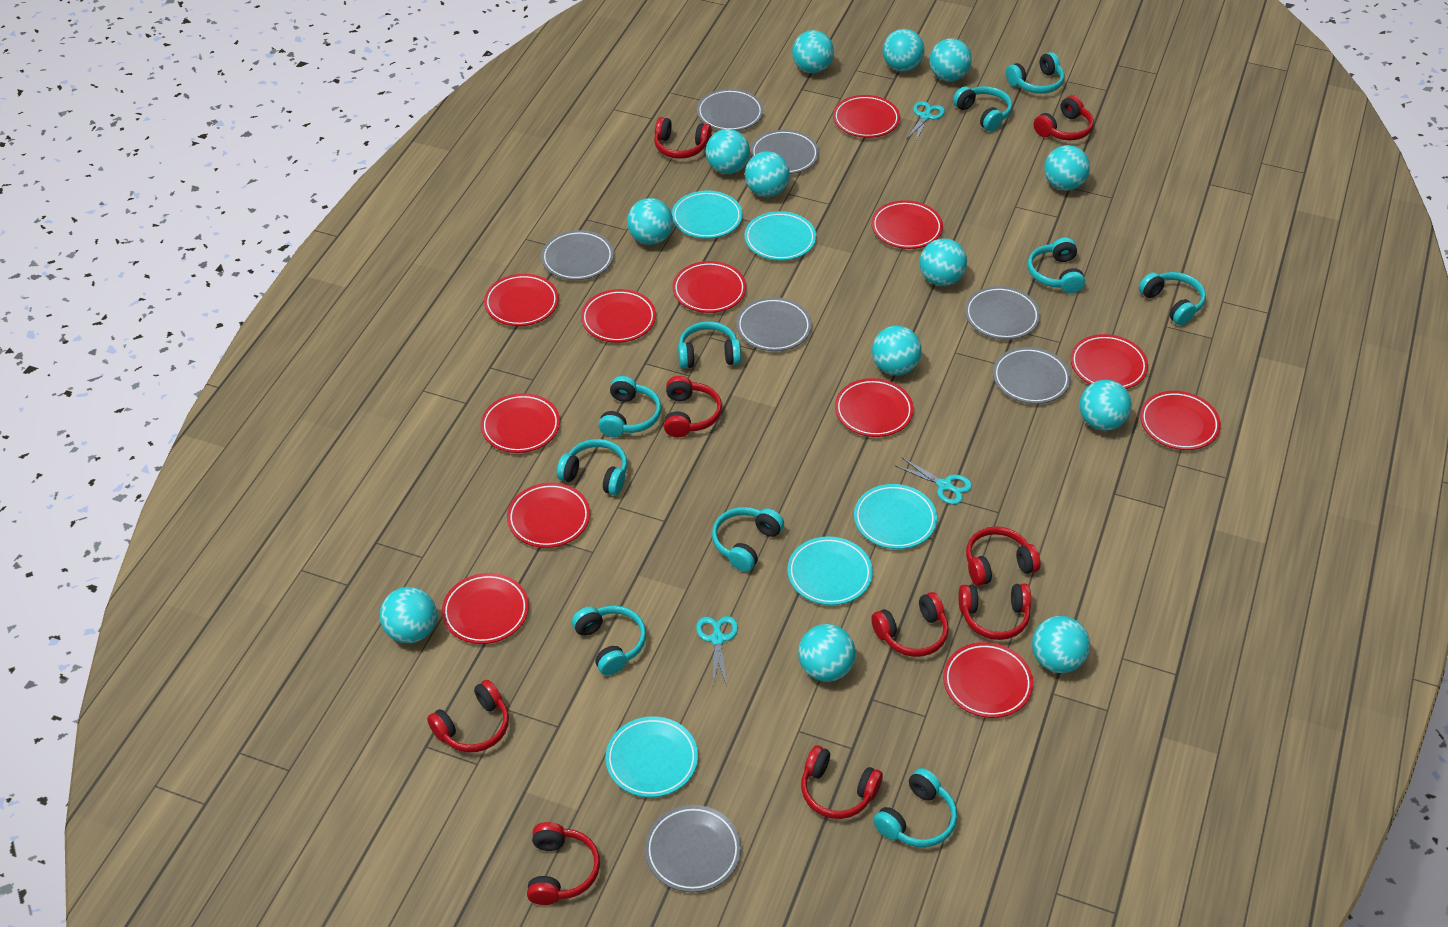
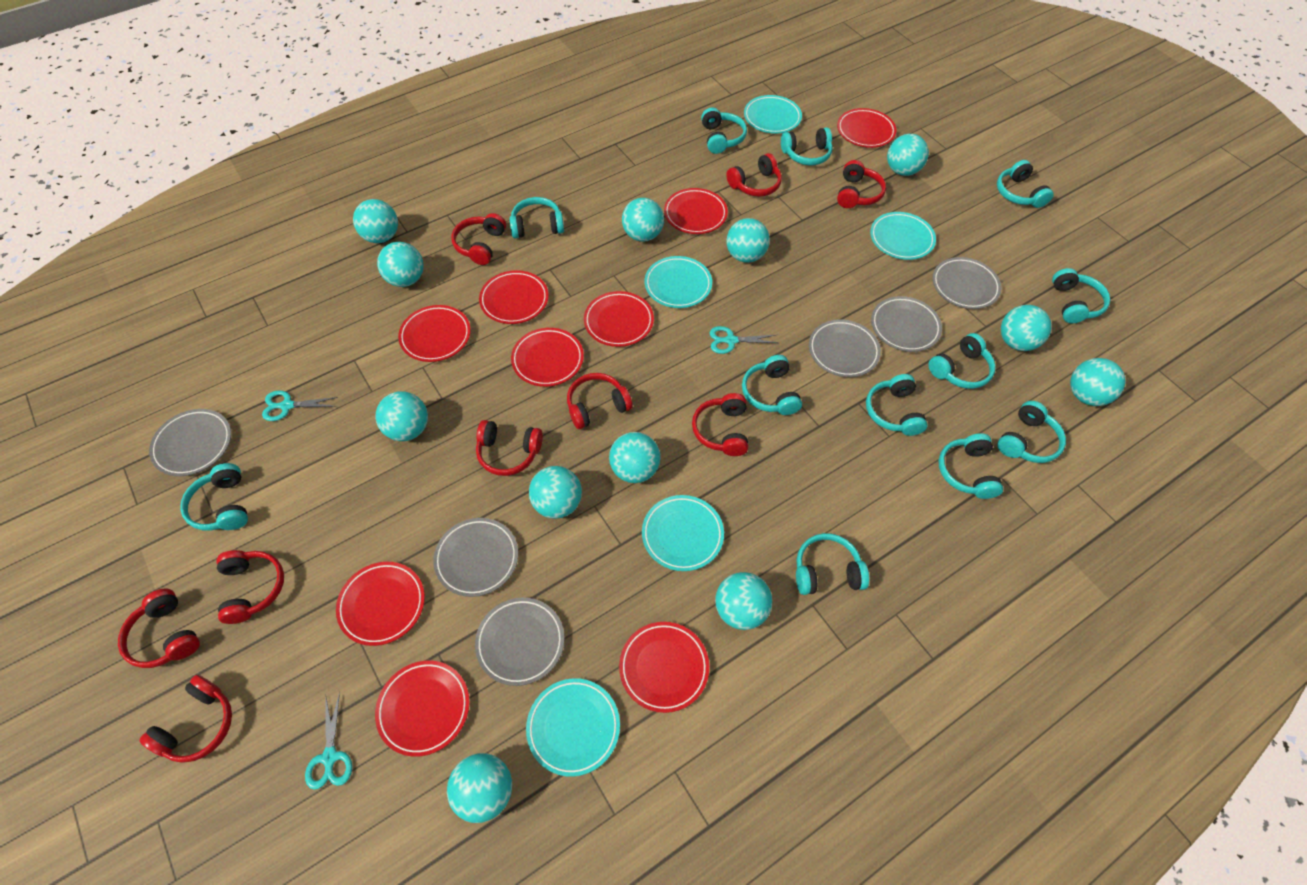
grey plate: 7 -> 6
red plate: 12 -> 9
turquoise ball: 13 -> 12
turquoise headphones: 10 -> 12

